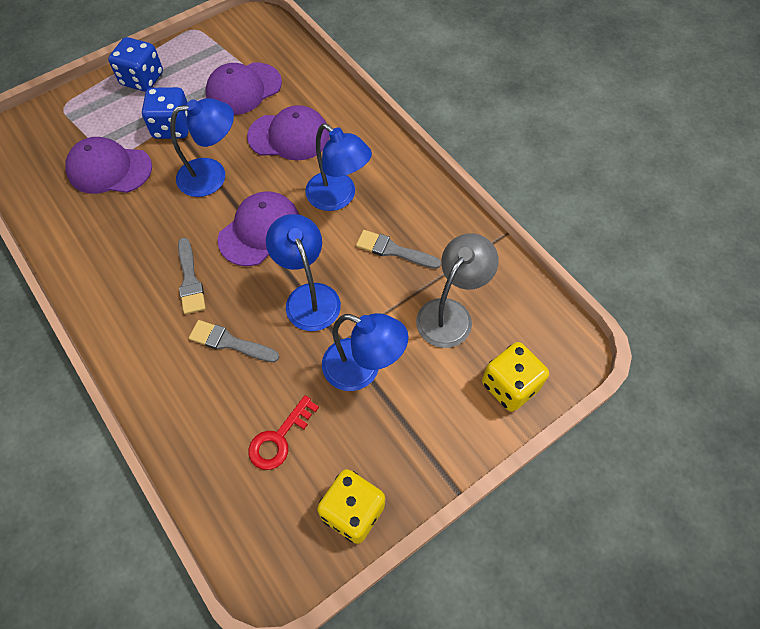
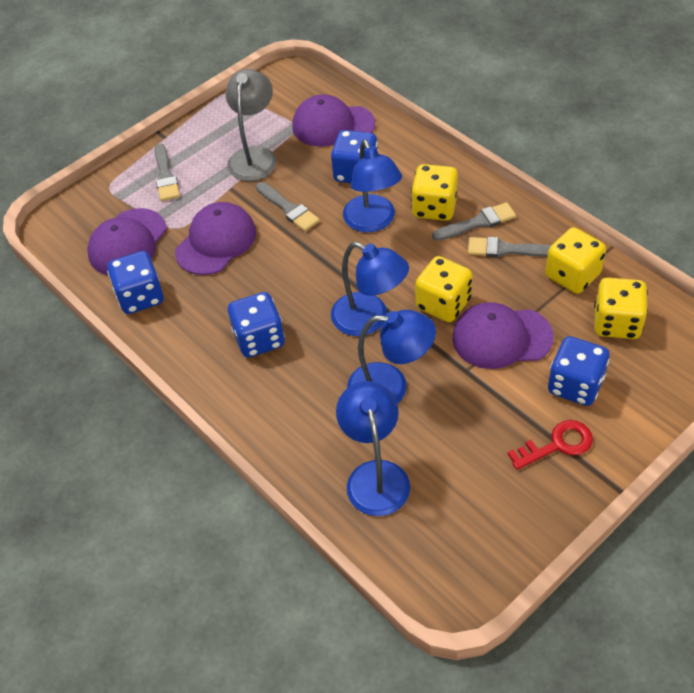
blue dice: 2 -> 4
grey brush: 3 -> 4
yellow dice: 2 -> 4

